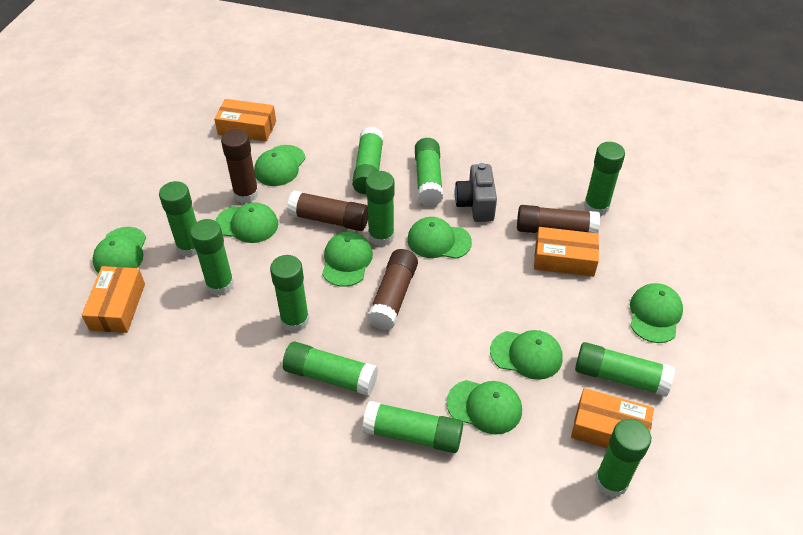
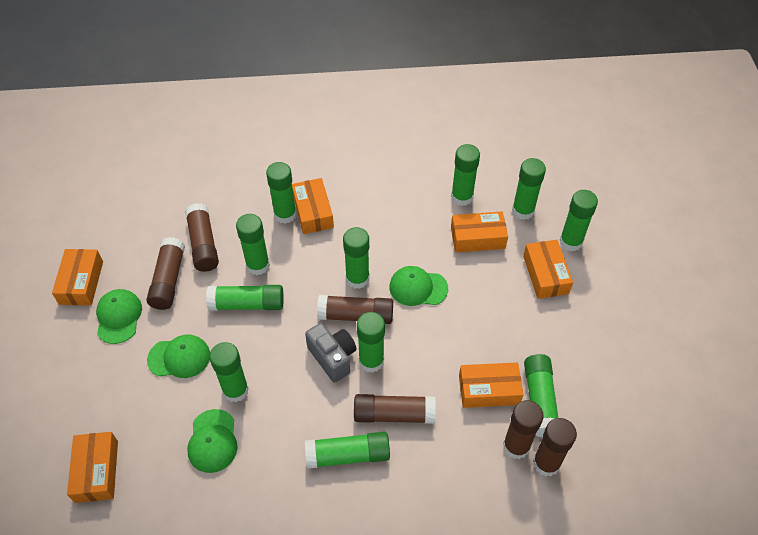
brown glue stick: 4 -> 6
green cap: 8 -> 4
orange box: 4 -> 6

